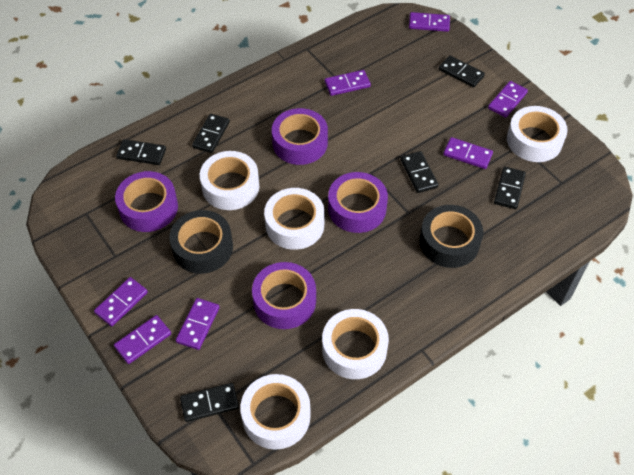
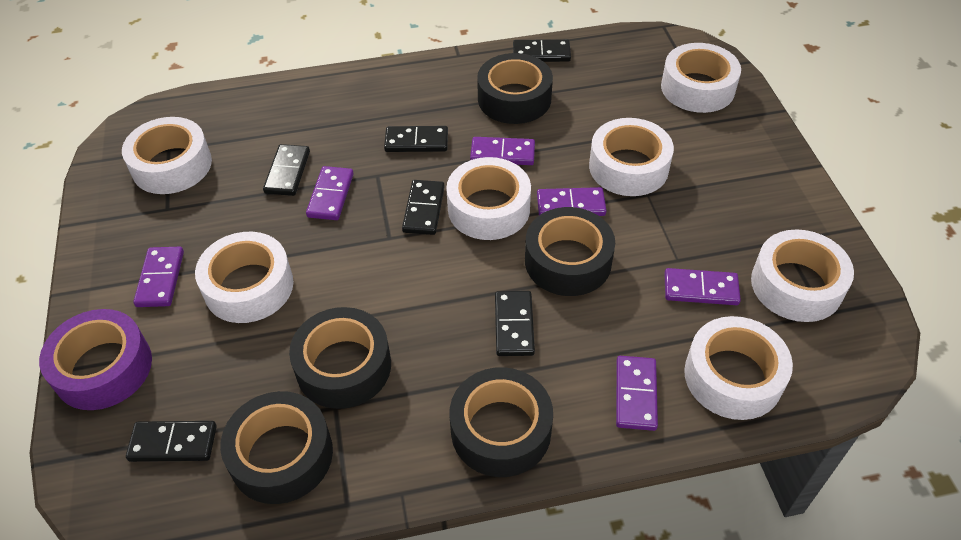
black tape: 2 -> 5
purple domino: 7 -> 6
purple tape: 4 -> 1
white tape: 5 -> 7

